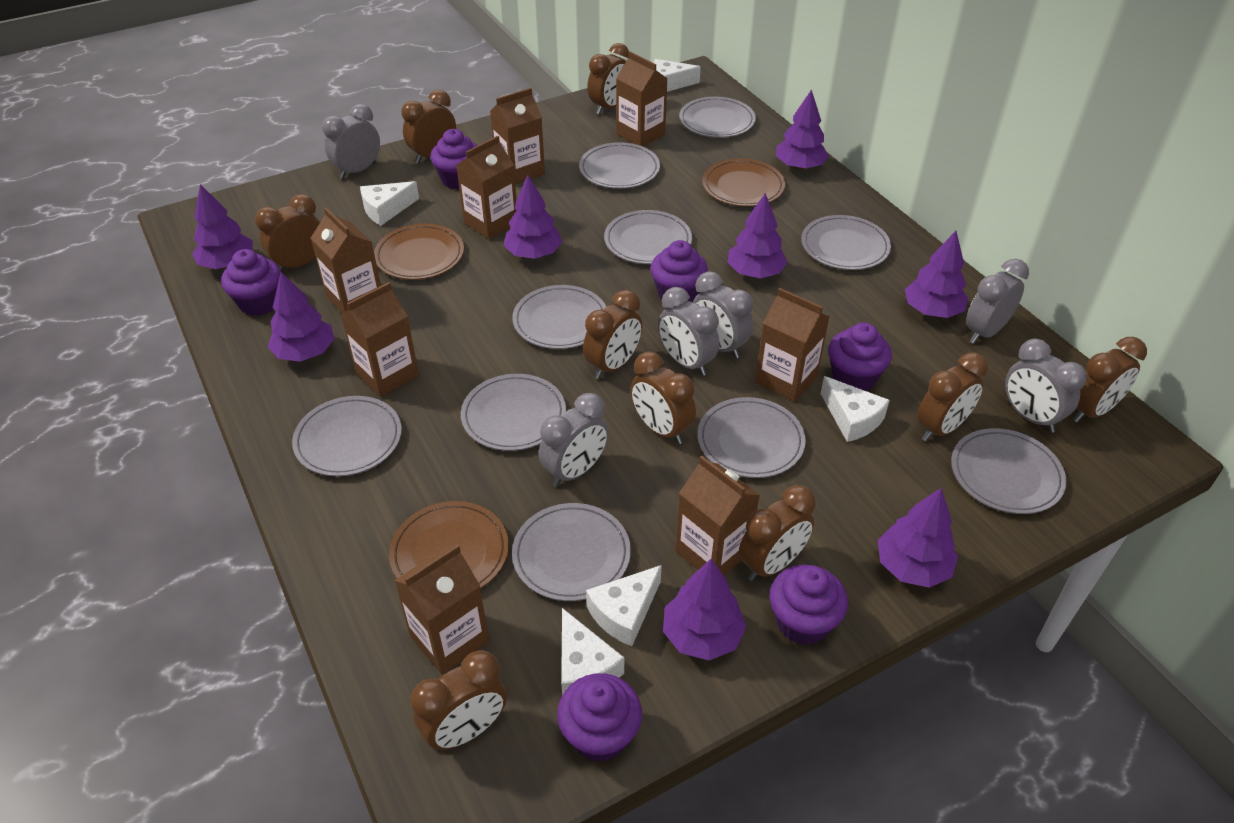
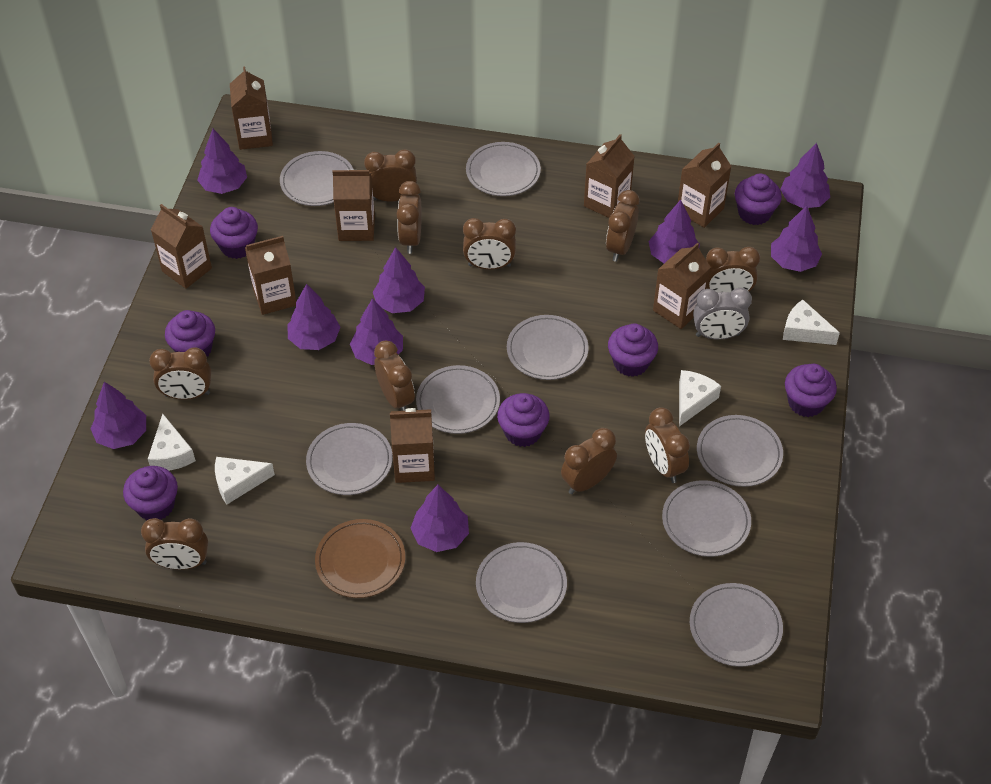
brown clock: 9 -> 10
brown plate: 3 -> 1
grey clock: 6 -> 1
grey plate: 10 -> 9
purple cupcake: 6 -> 7
purple tree: 8 -> 9
white cheese: 5 -> 4

